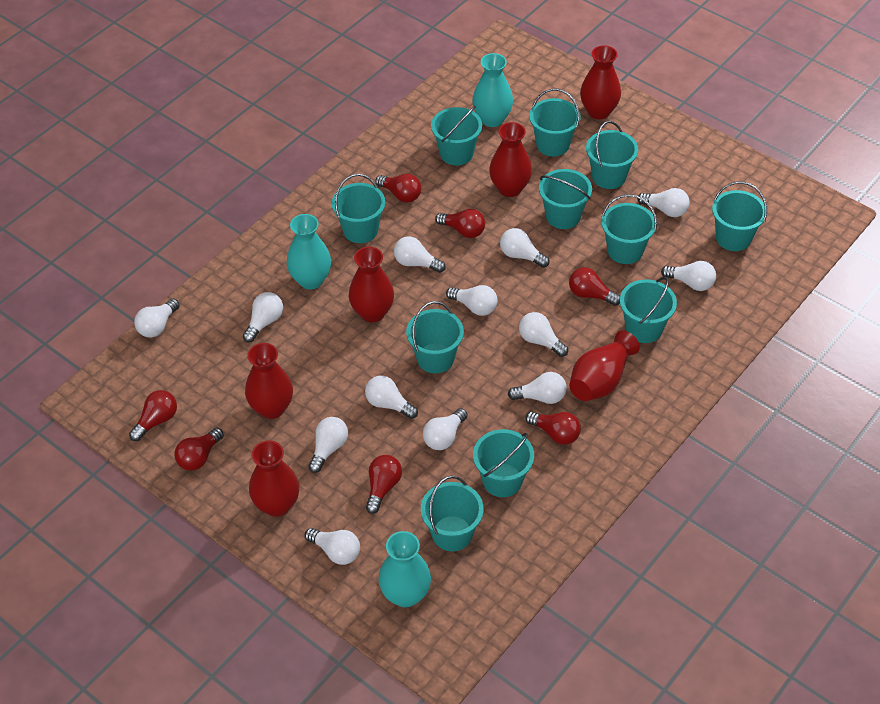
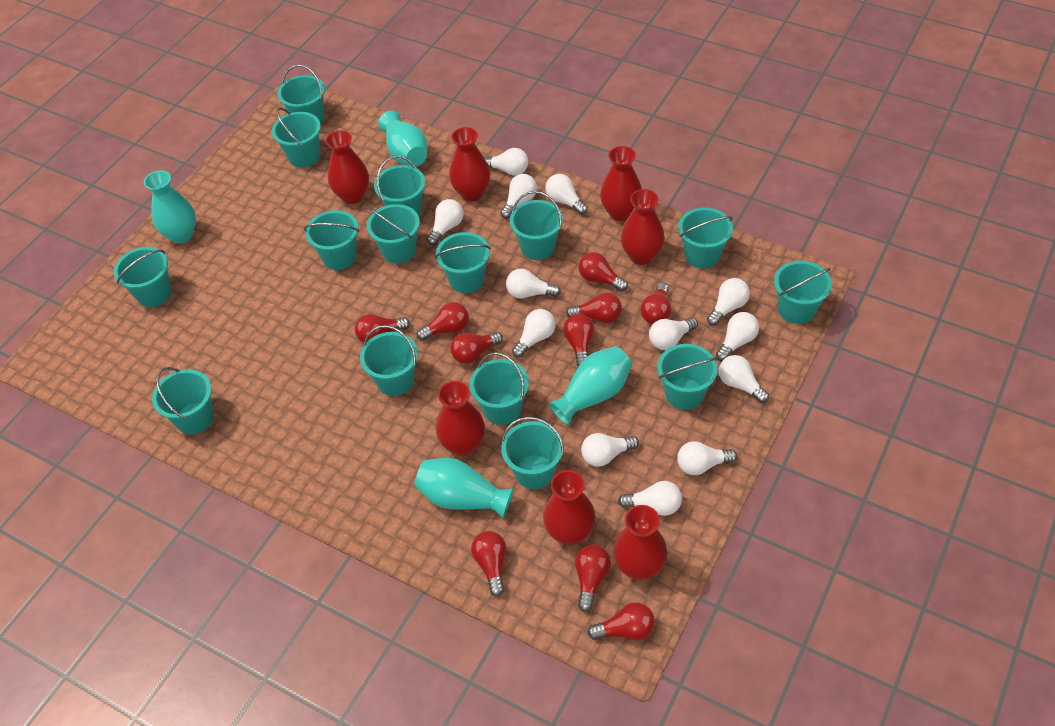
red light bulb: 7 -> 10
red vase: 6 -> 7
turquoise bucket: 11 -> 15
turquoise vase: 3 -> 4

